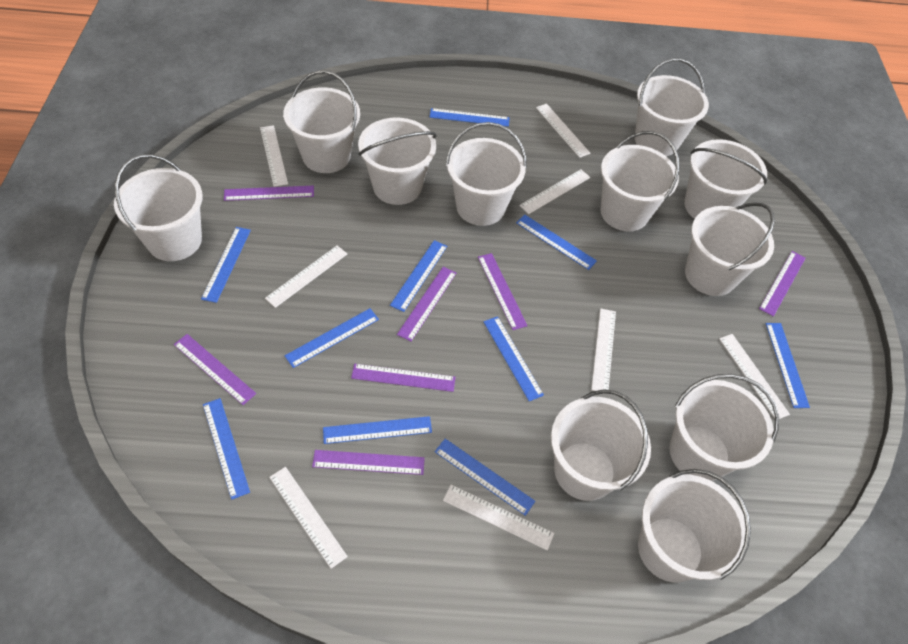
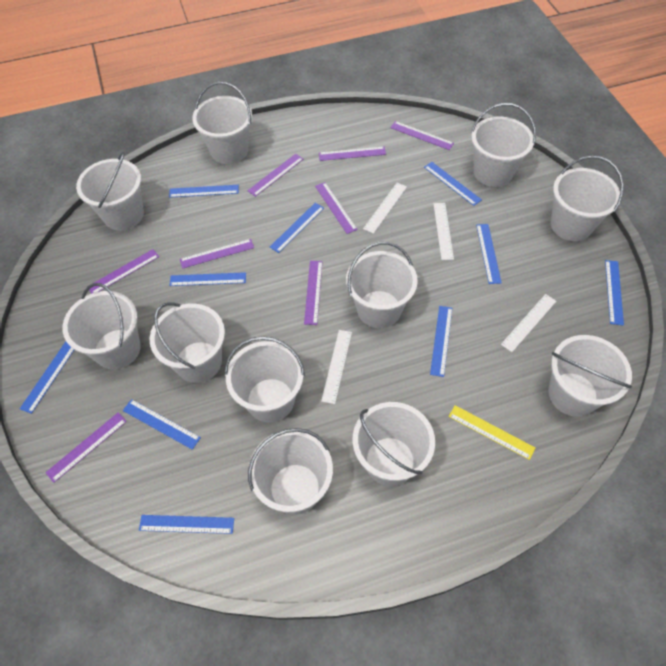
purple ruler: 7 -> 8
white ruler: 8 -> 4
yellow ruler: 0 -> 1

